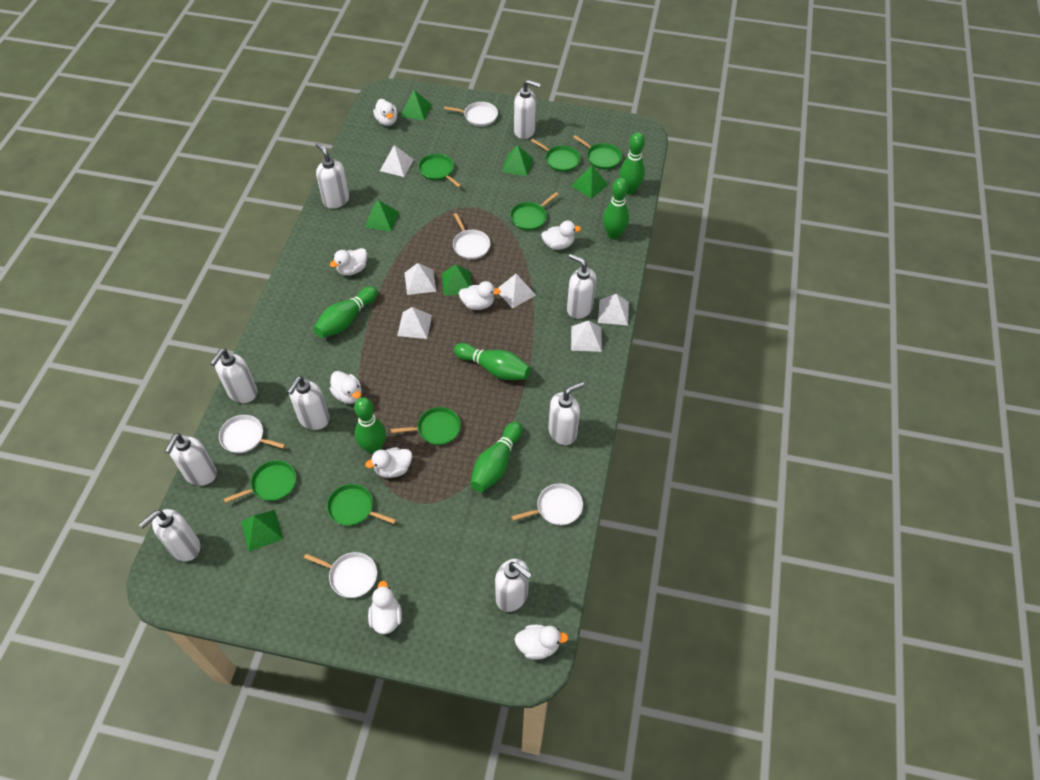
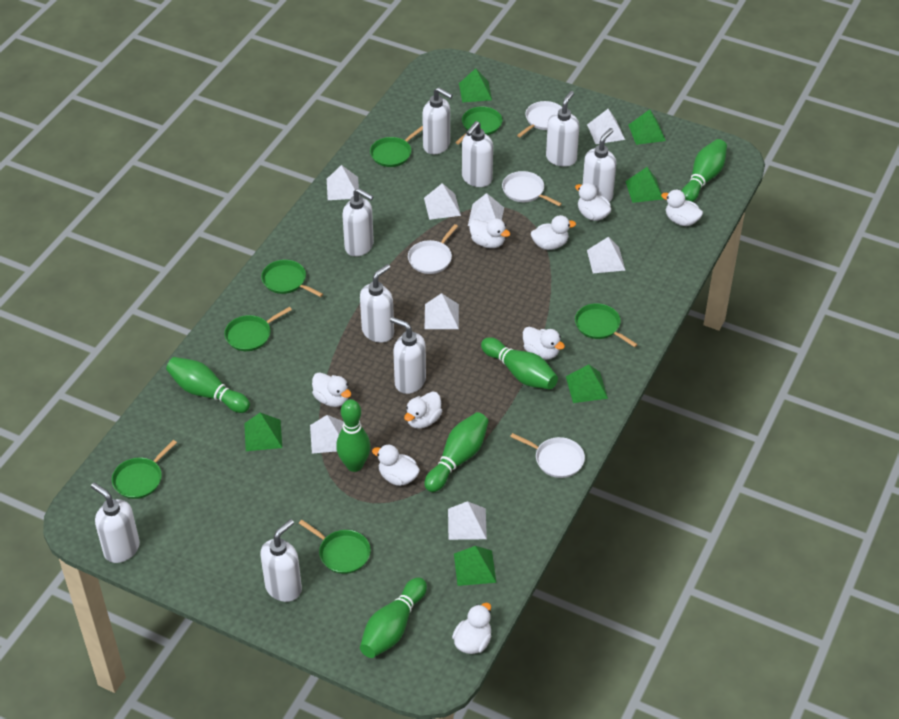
white duck: 8 -> 9
white pan: 5 -> 4
white pyramid: 6 -> 8

